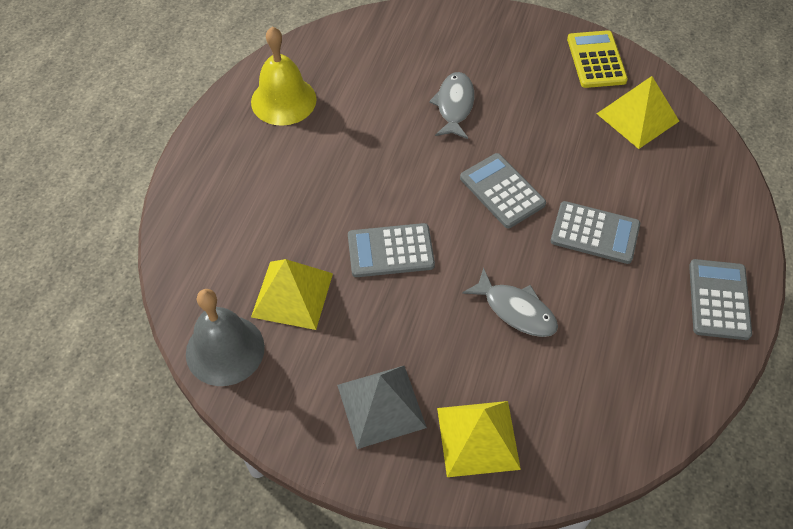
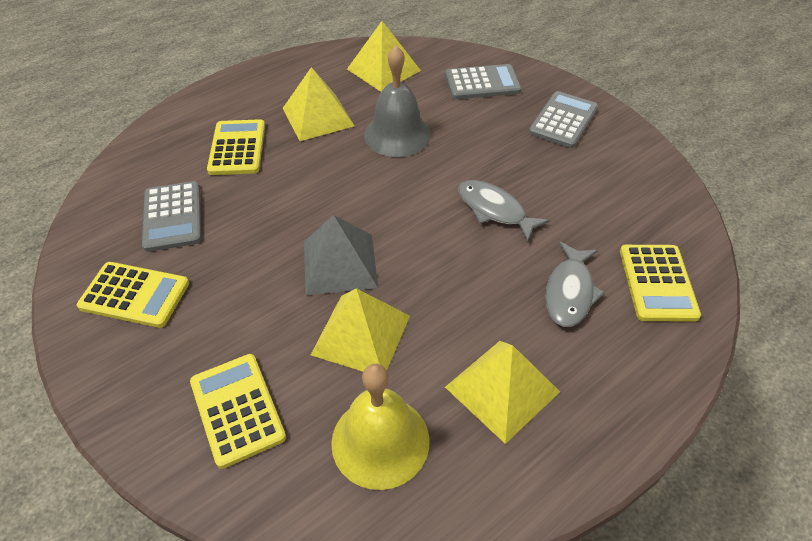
grey calculator: 4 -> 3
yellow calculator: 1 -> 4
yellow pyramid: 3 -> 4

